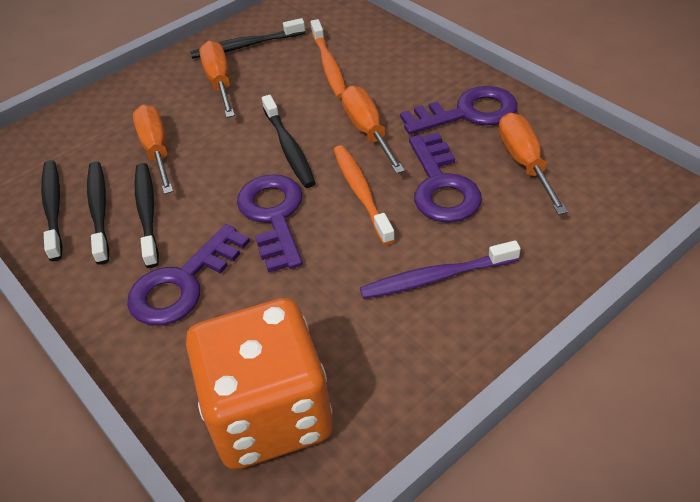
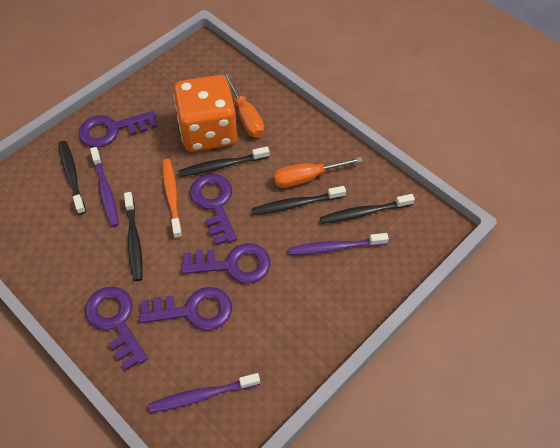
orange screwdriver: 4 -> 2
orange toothbrush: 2 -> 1
purple key: 4 -> 5
purple toothbrush: 1 -> 3

